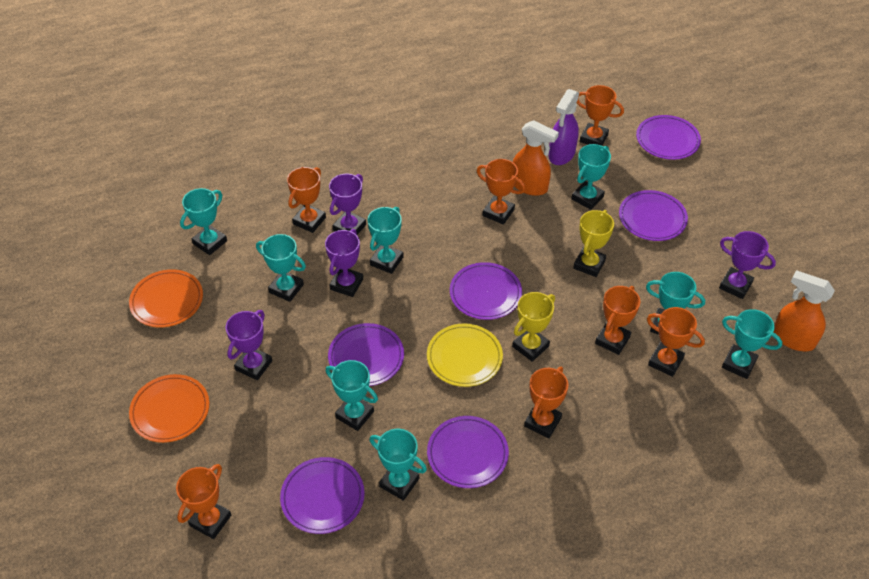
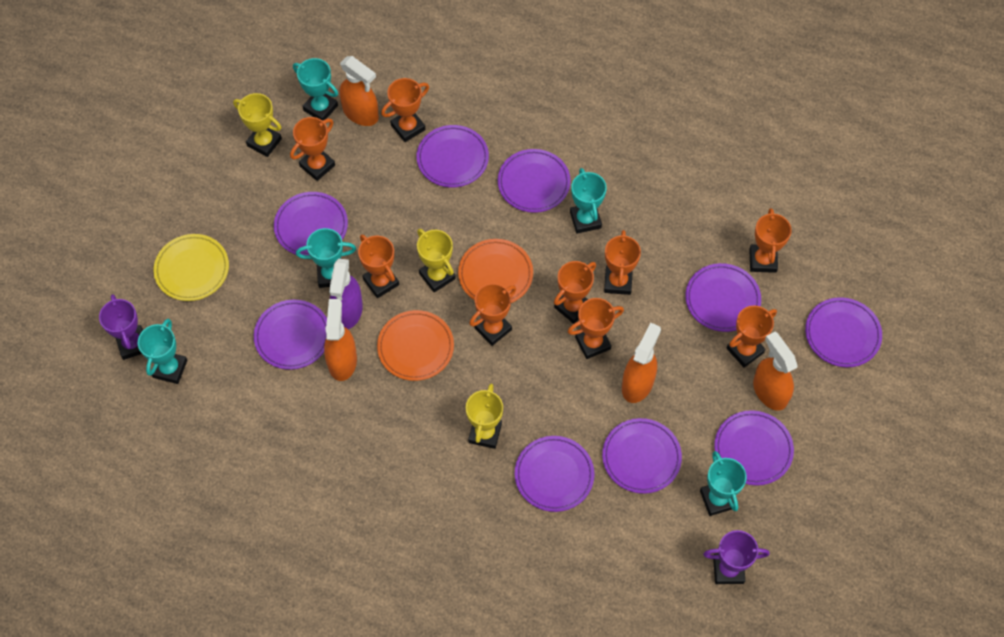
orange spray bottle: 2 -> 4
orange trophy: 7 -> 9
purple plate: 6 -> 9
purple trophy: 4 -> 2
turquoise trophy: 8 -> 5
yellow trophy: 2 -> 3

